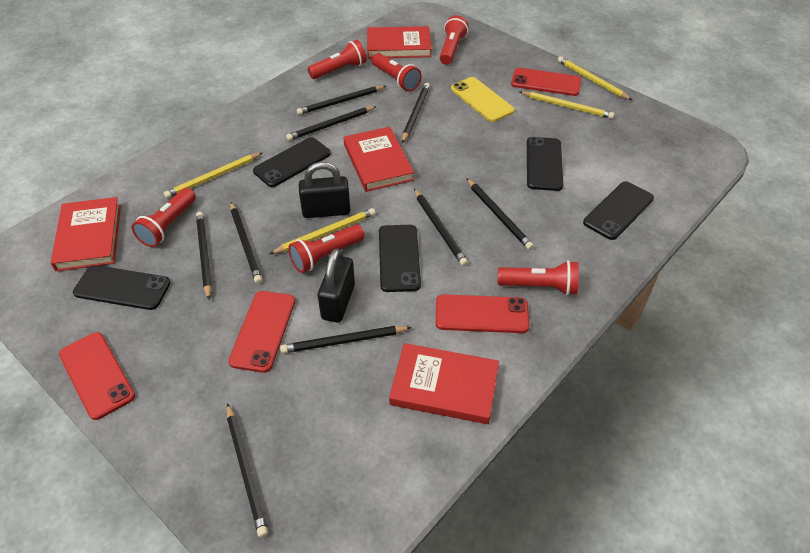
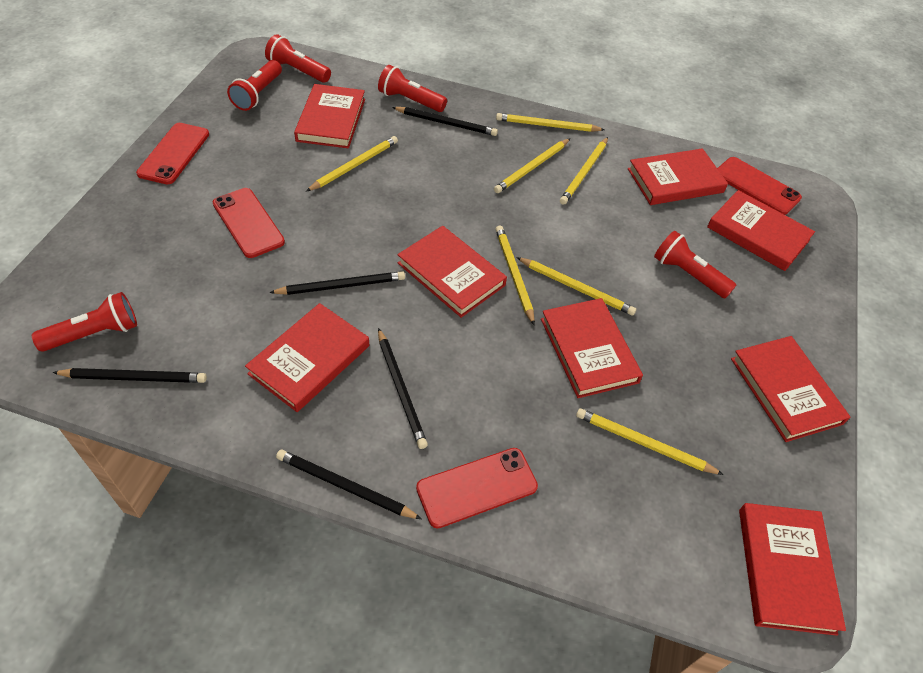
black padlock: 2 -> 0
black pencil: 9 -> 5
black phone: 5 -> 0
red book: 4 -> 8
red flashlight: 6 -> 5
yellow pencil: 4 -> 7
yellow phone: 1 -> 0

